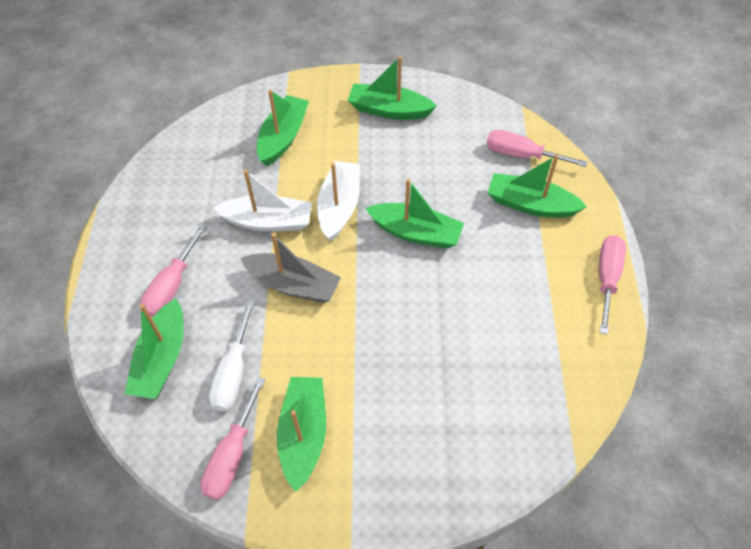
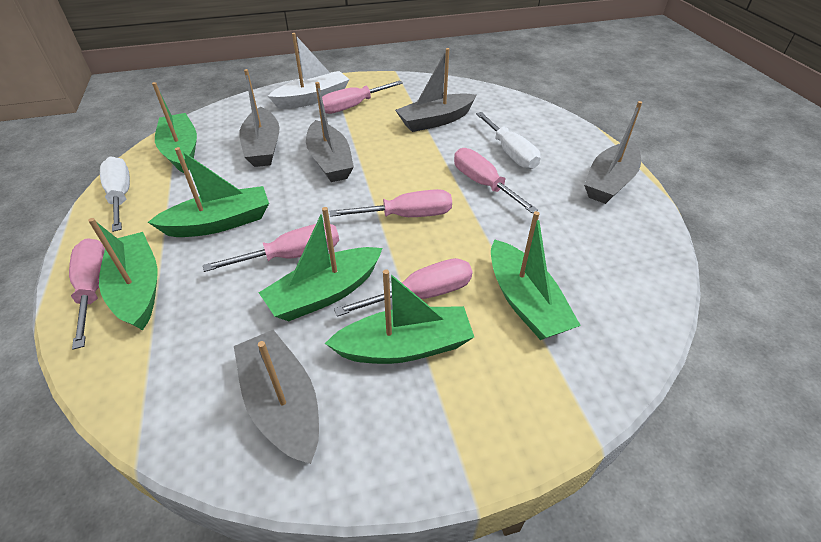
grey boat: 1 -> 5
pink screwdriver: 4 -> 6
white boat: 2 -> 1
white screwdriver: 1 -> 2

